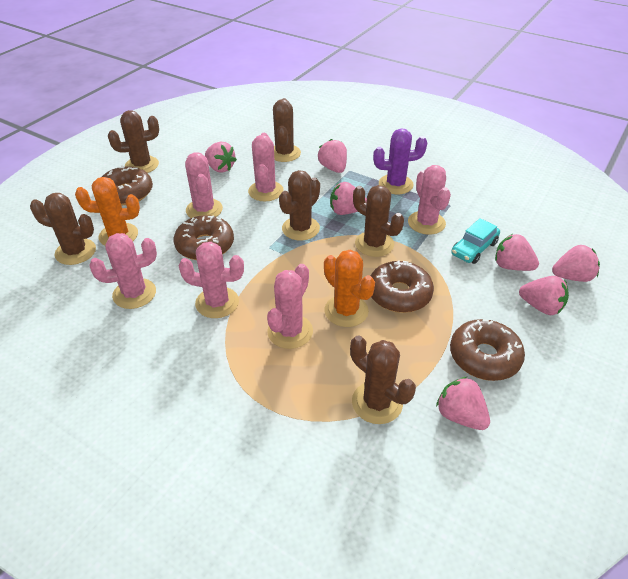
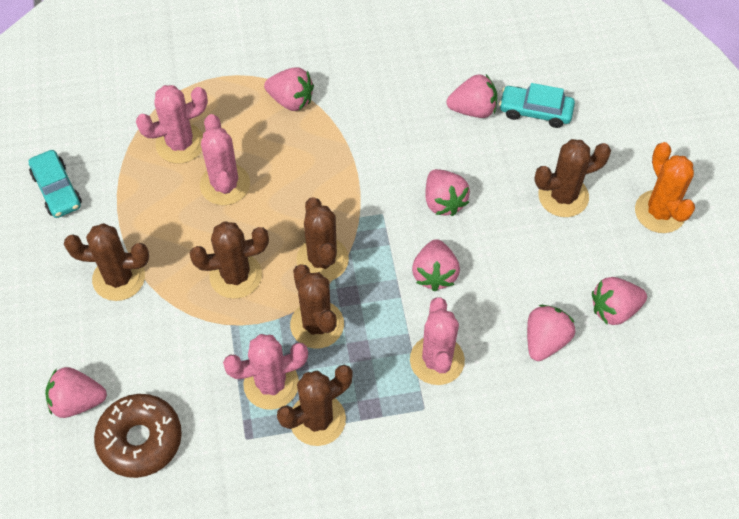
brown donut: 4 -> 1
orange cactus: 2 -> 1
pink cactus: 6 -> 4
purple cactus: 1 -> 0
turquoise car: 1 -> 2

